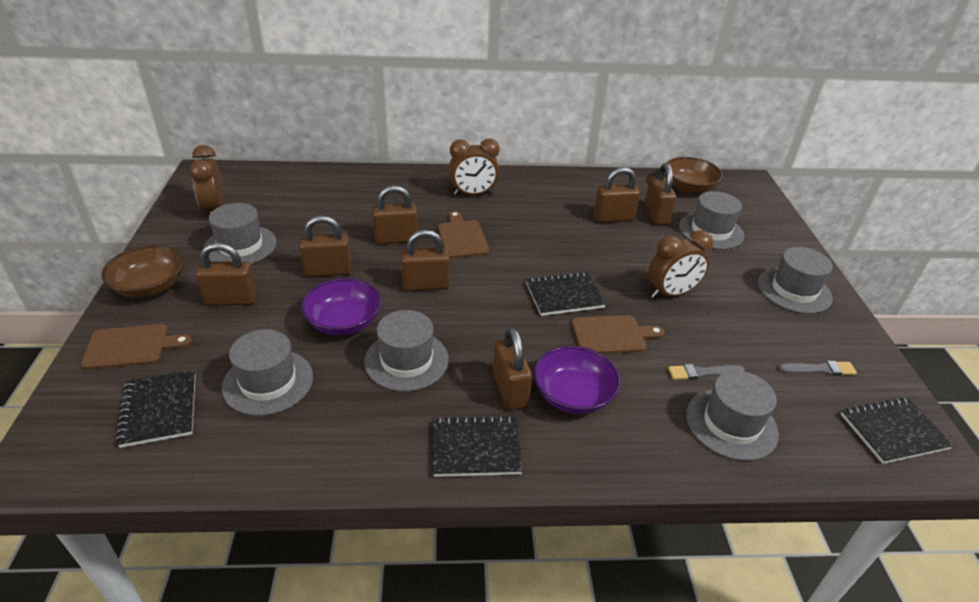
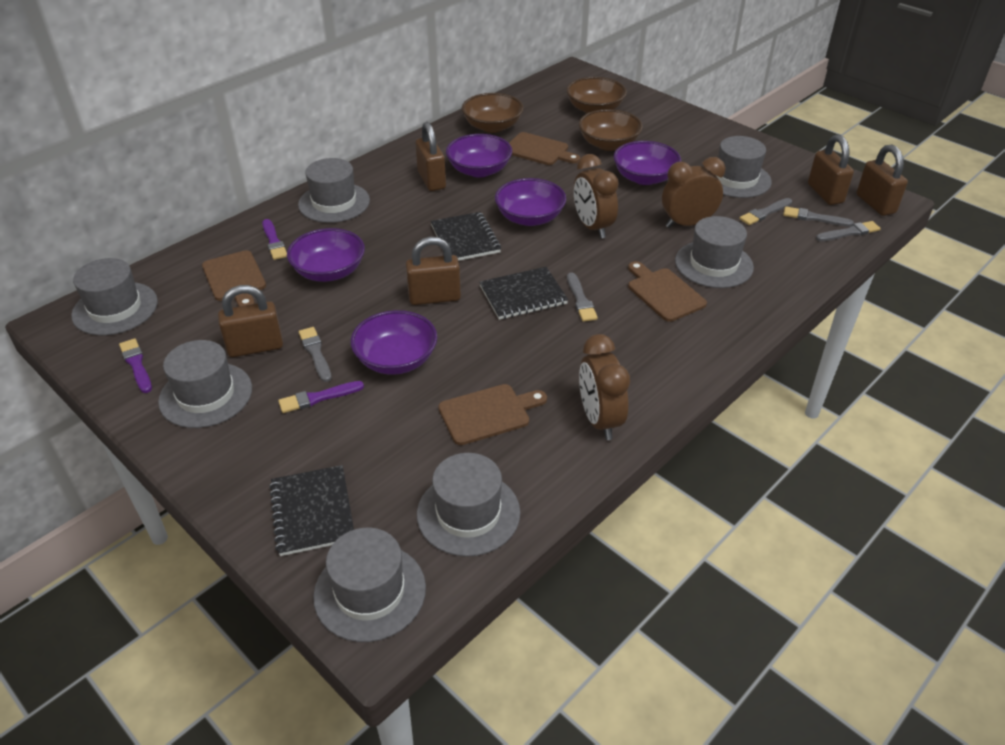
black notebook: 4 -> 3
brown bowl: 2 -> 3
brown cutting board: 3 -> 4
brown padlock: 7 -> 5
grey brush: 2 -> 5
grey hat: 6 -> 7
purple bowl: 2 -> 5
purple brush: 0 -> 3

